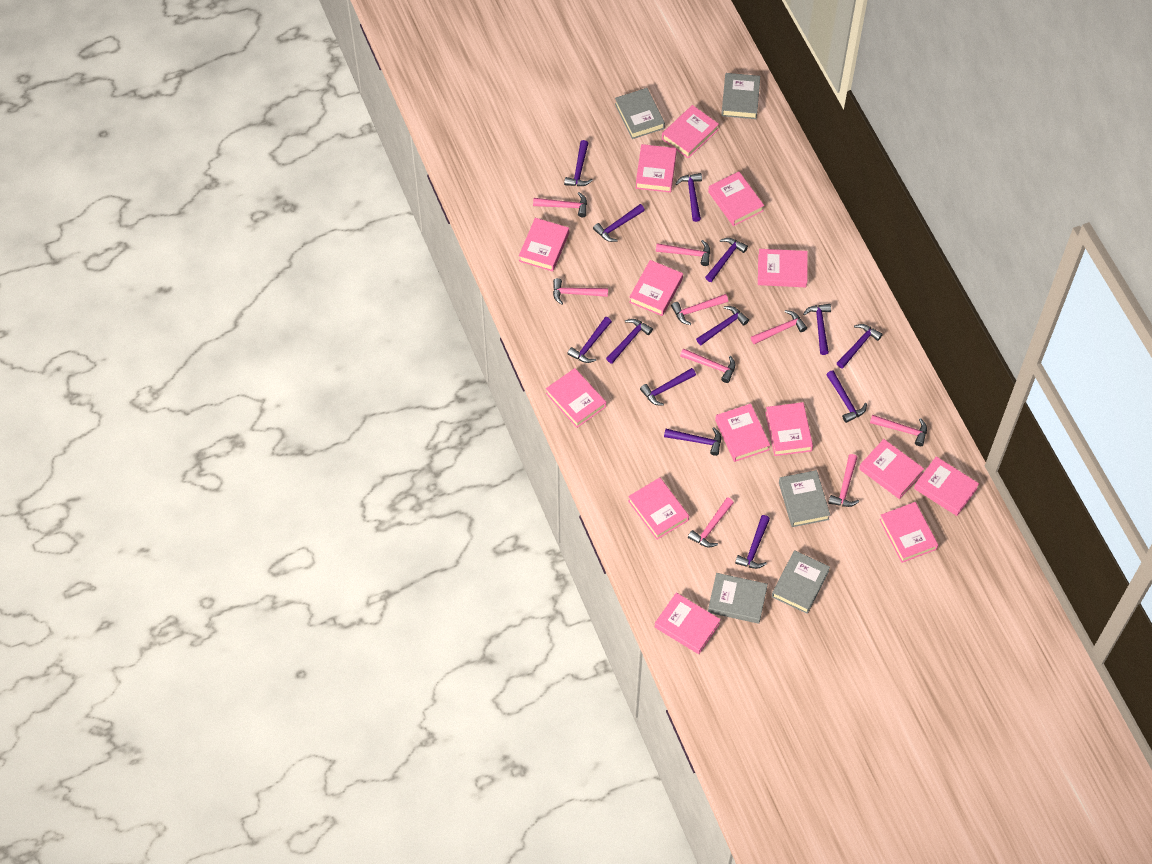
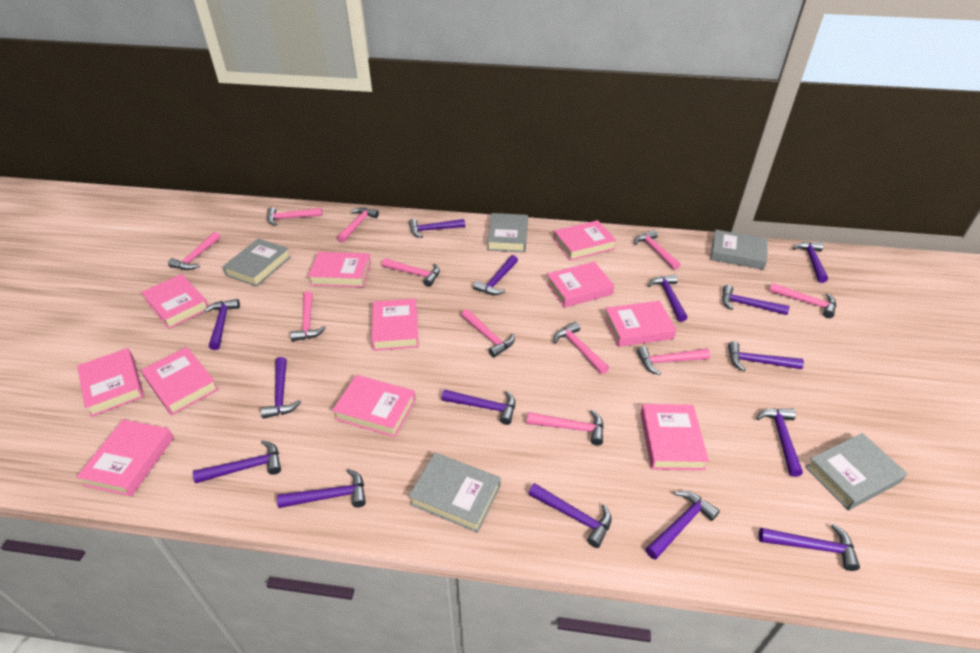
pink book: 14 -> 11
pink hammer: 9 -> 11
purple hammer: 13 -> 15

